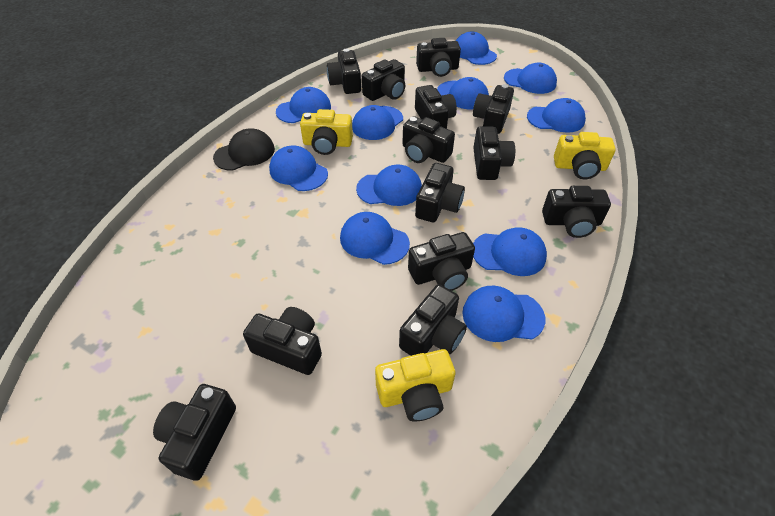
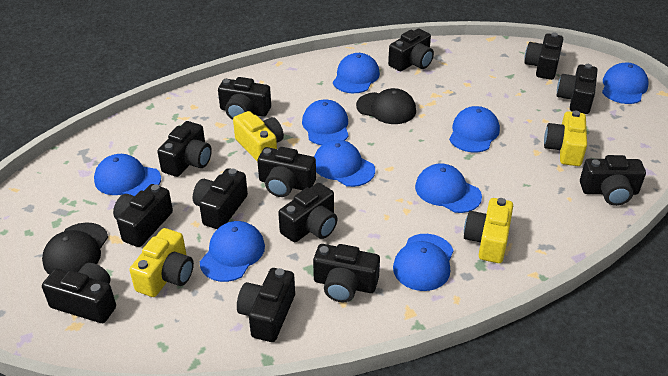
black cap: 1 -> 2
blue cap: 11 -> 9
yellow camera: 3 -> 4

